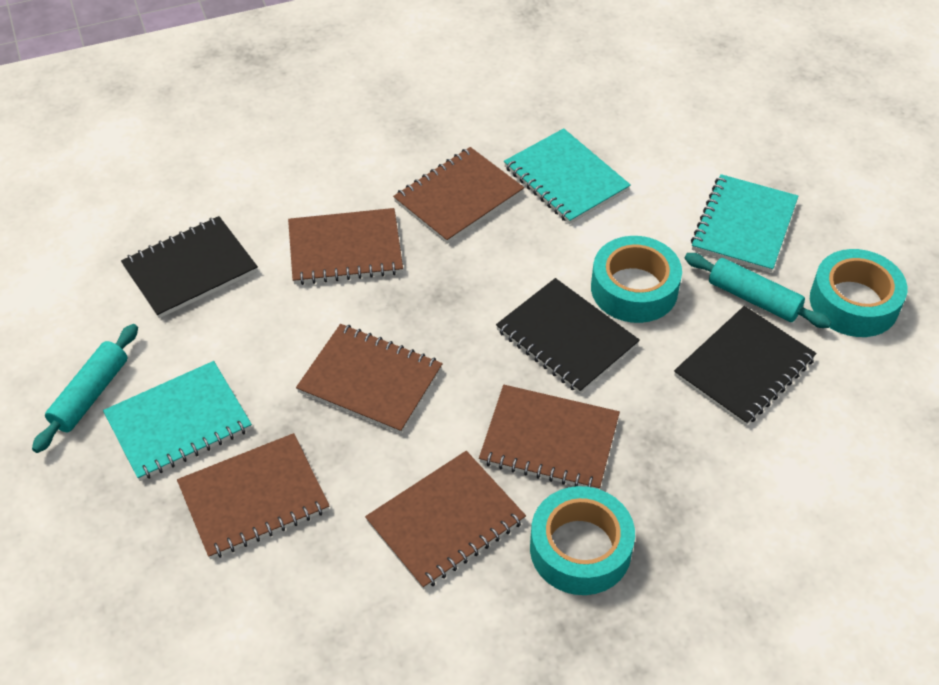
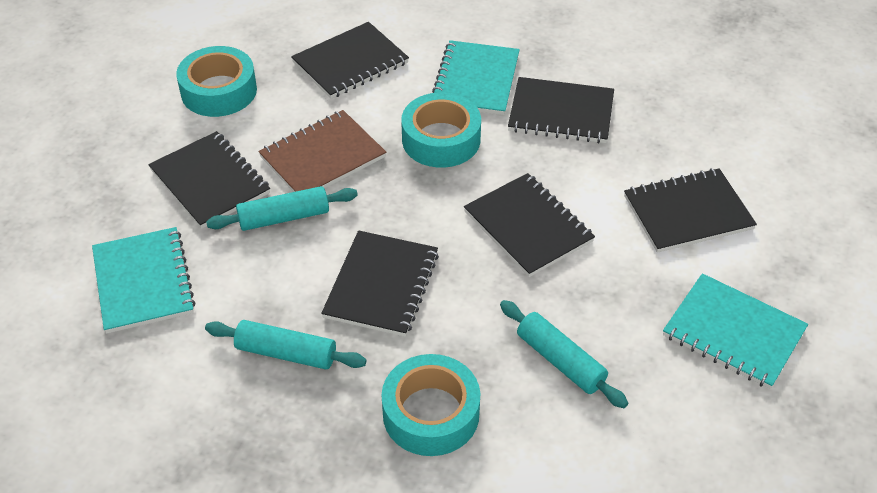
black notebook: 3 -> 6
brown notebook: 6 -> 1
turquoise rolling pin: 2 -> 3

